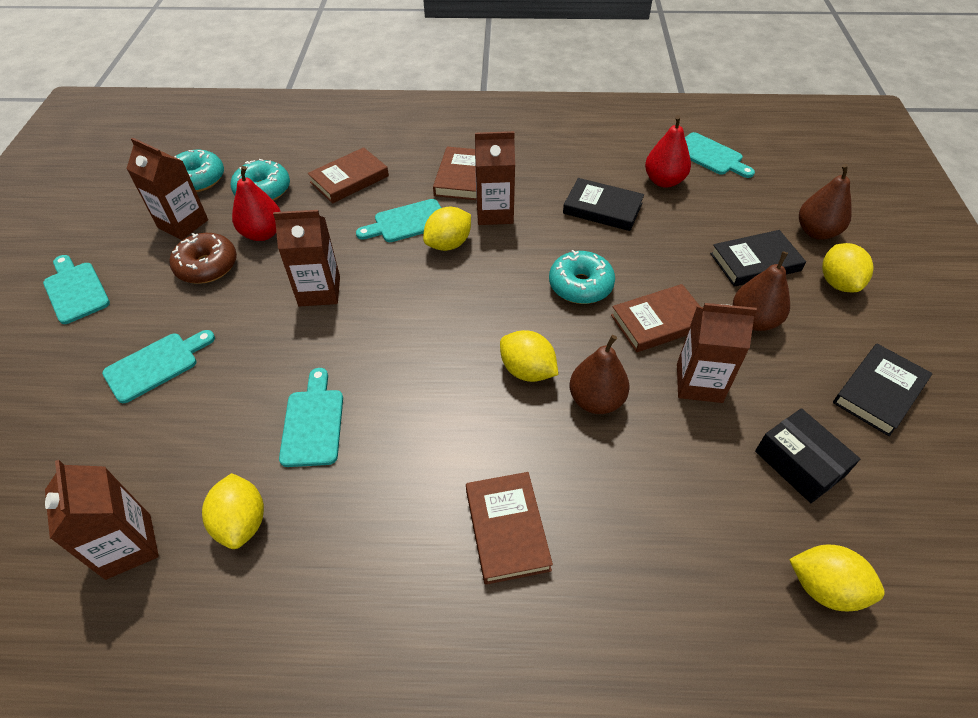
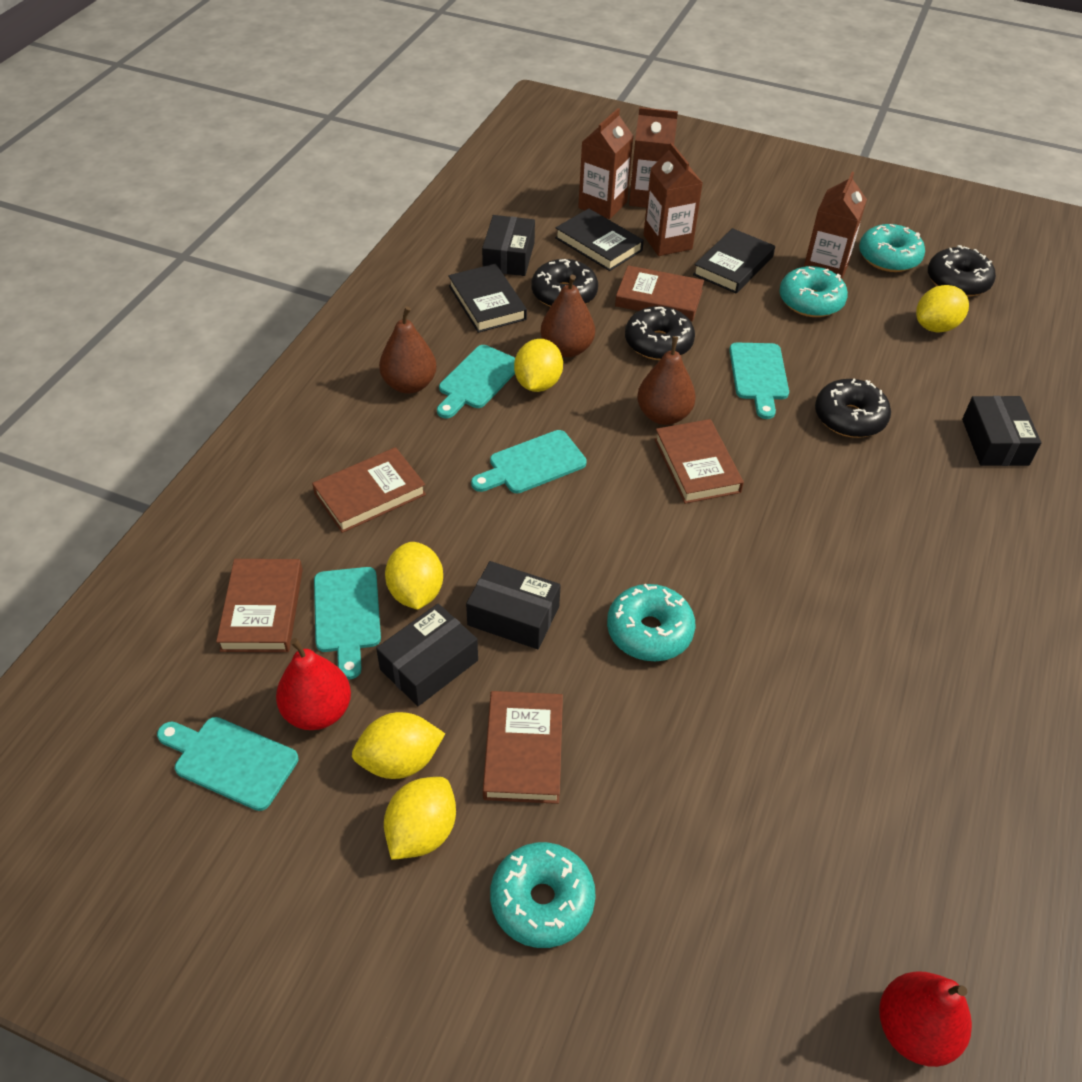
black box: 1 -> 4
black donut: 0 -> 4
brown book: 4 -> 5
brown carton: 5 -> 4
brown donut: 1 -> 0
turquoise donut: 3 -> 4

